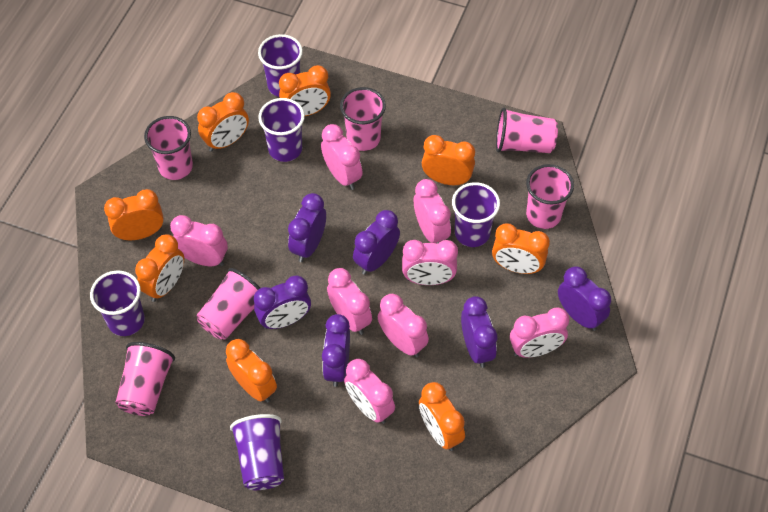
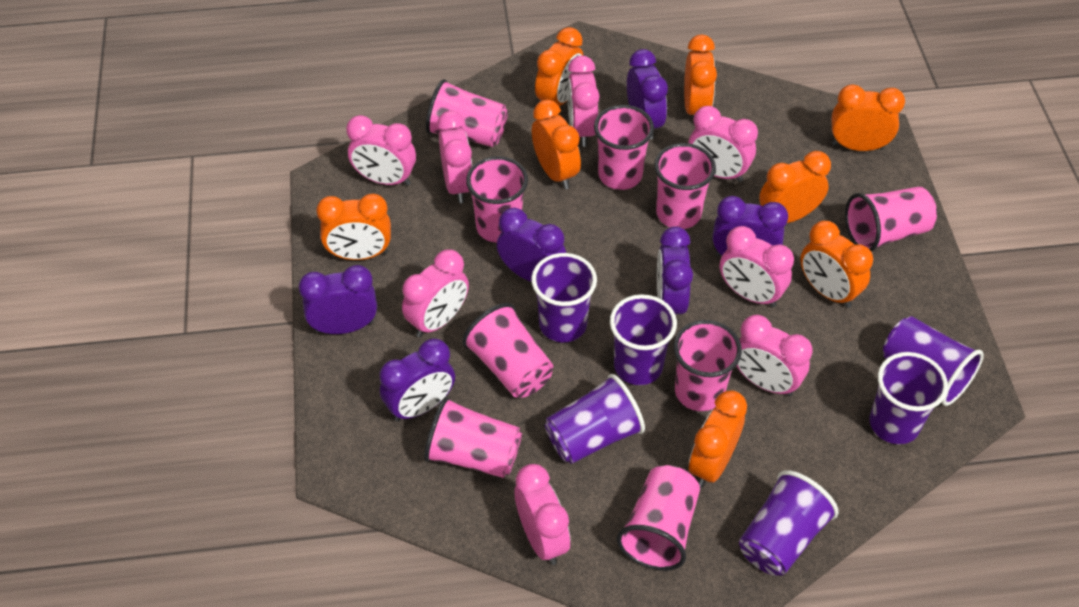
pink cup: 6 -> 9
purple cup: 5 -> 6

